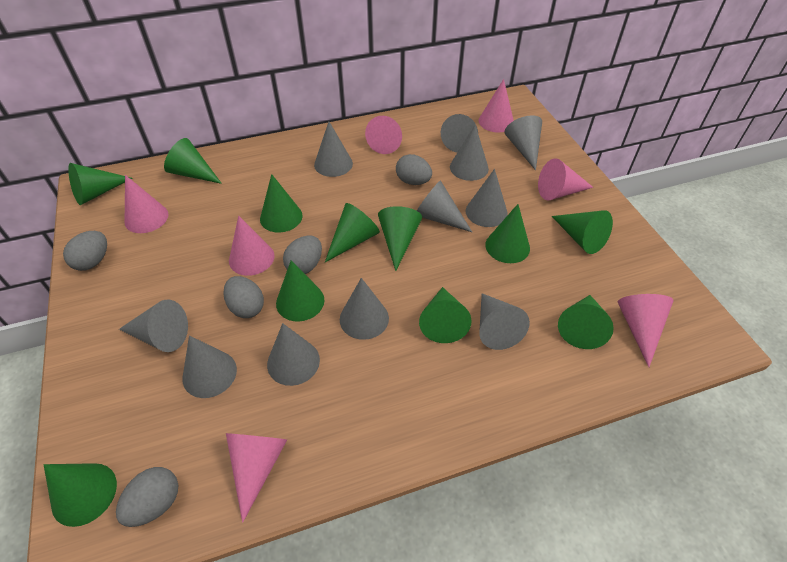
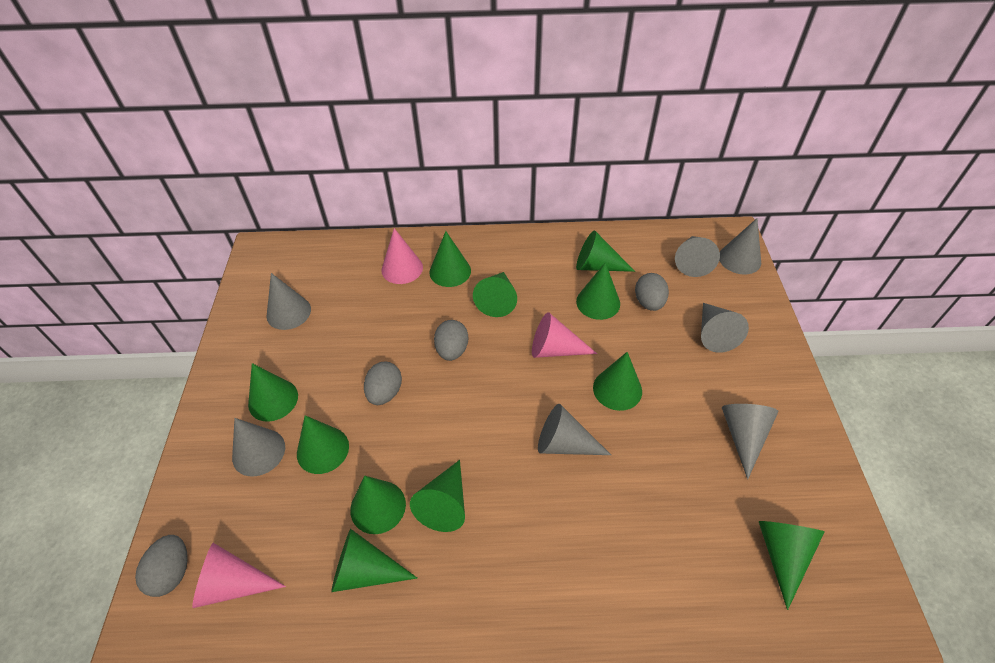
grey cone: 11 -> 7
grey egg: 5 -> 4
pink cone: 7 -> 3

